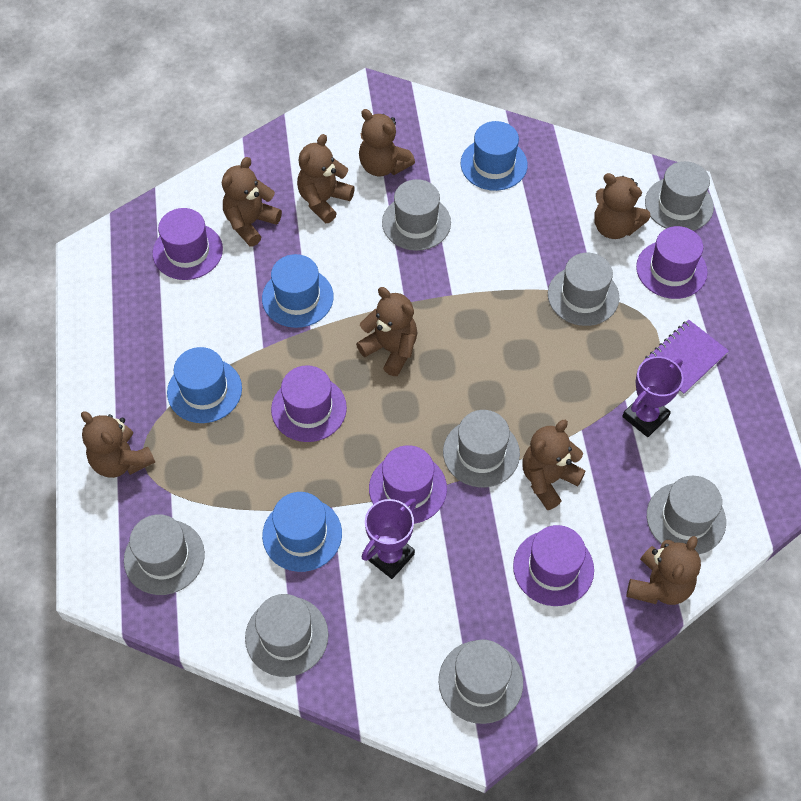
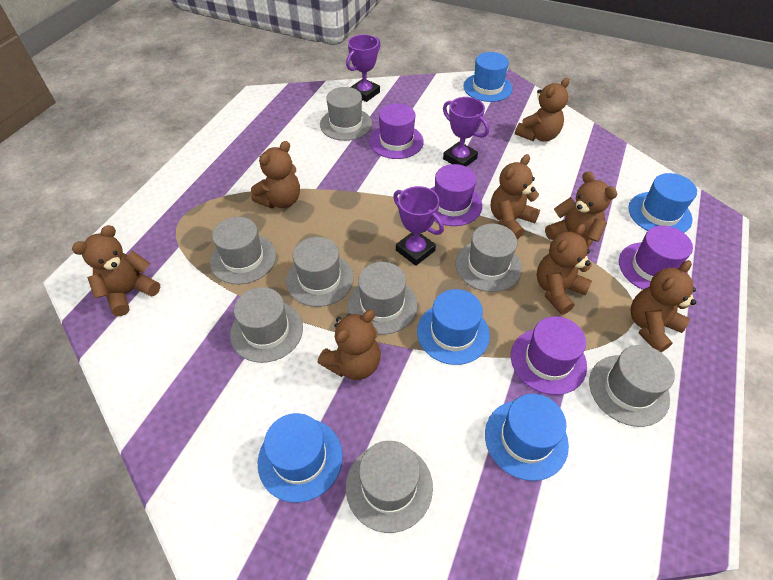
blue hat: 4 -> 5
purple hat: 5 -> 4
purple notebook: 1 -> 0
purple trophy: 2 -> 3

